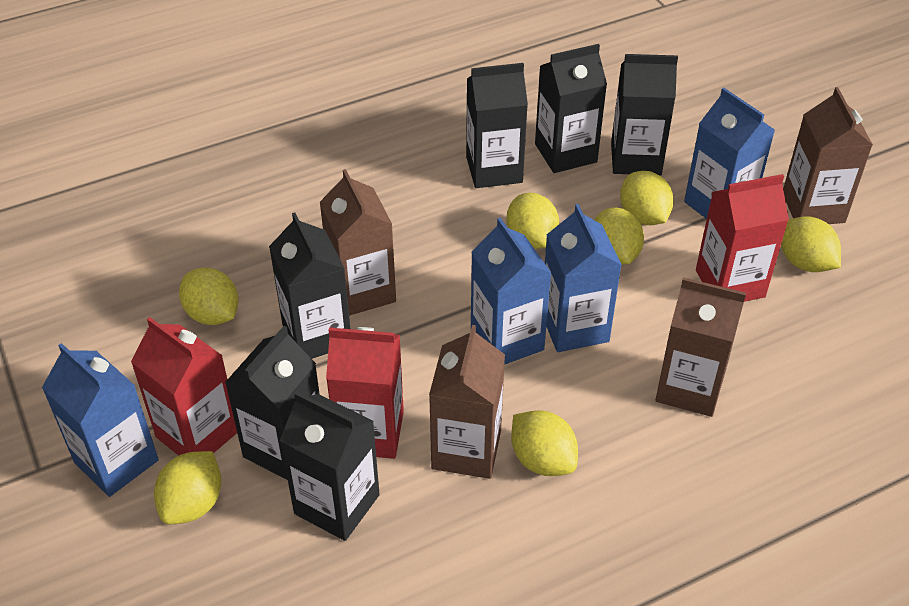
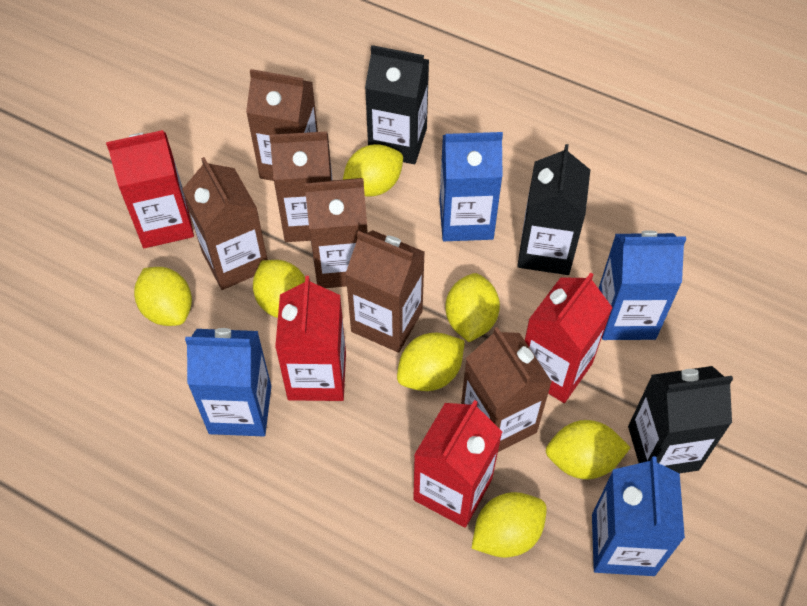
black carton: 6 -> 3
brown carton: 4 -> 6
red carton: 3 -> 4

